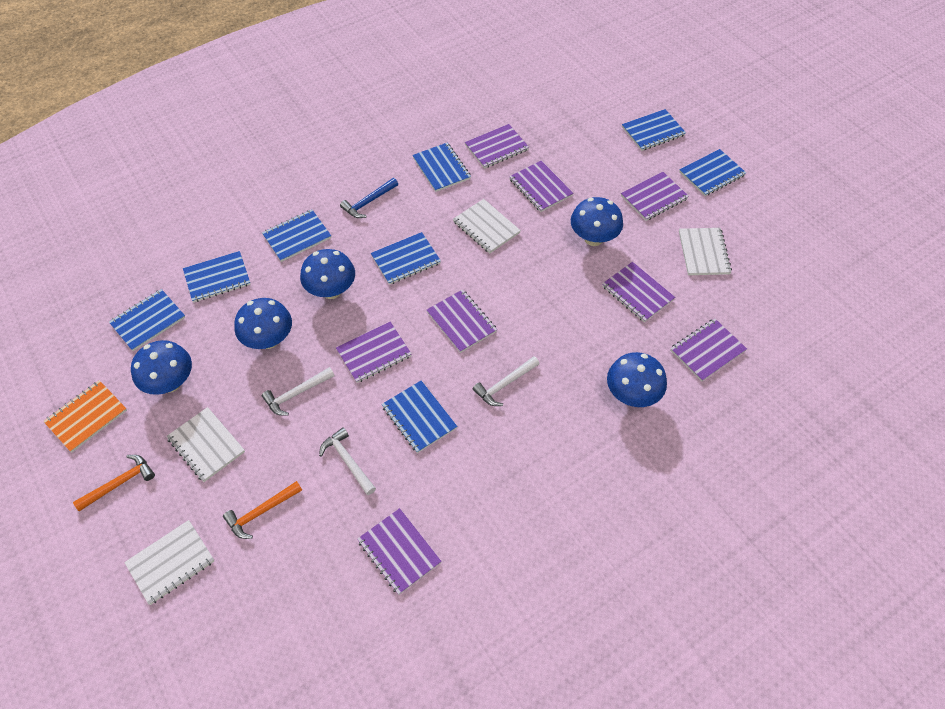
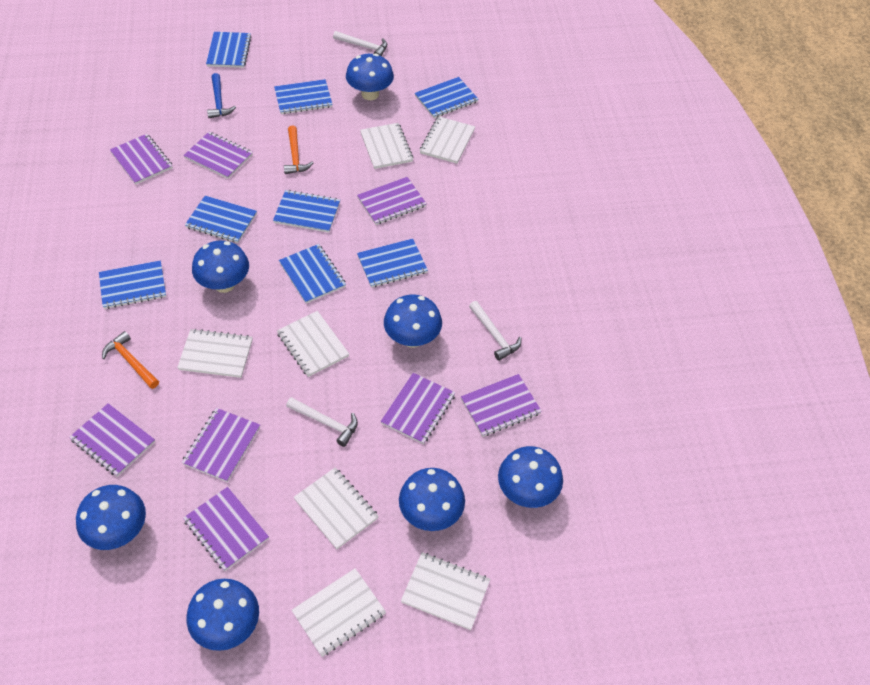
blue mushroom: 5 -> 7
orange notebook: 1 -> 0
white notebook: 4 -> 7

